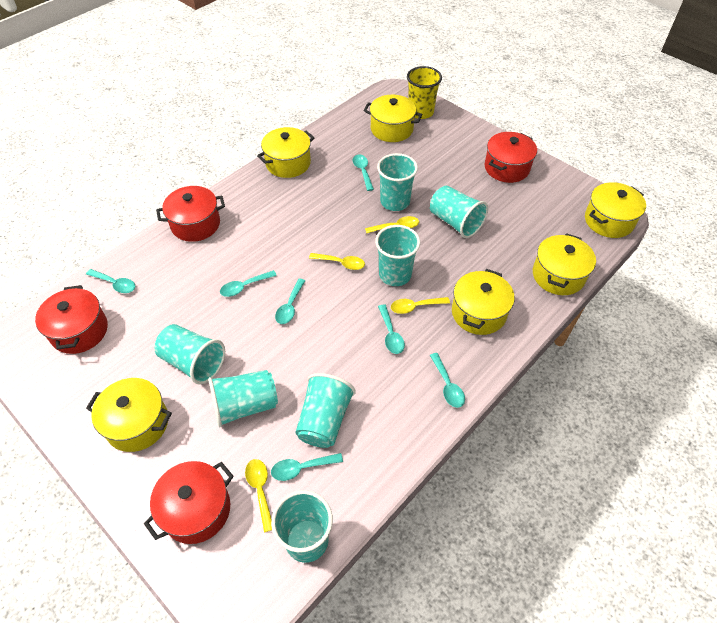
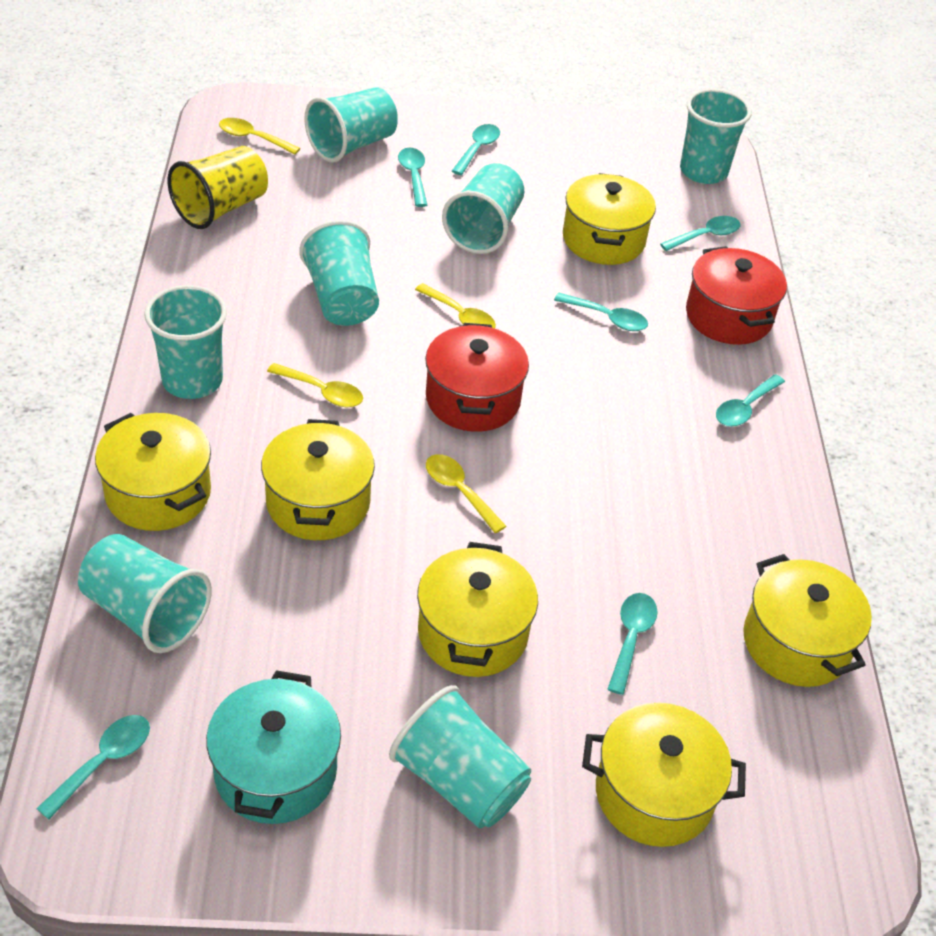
red pot: 4 -> 2
turquoise pot: 0 -> 1

